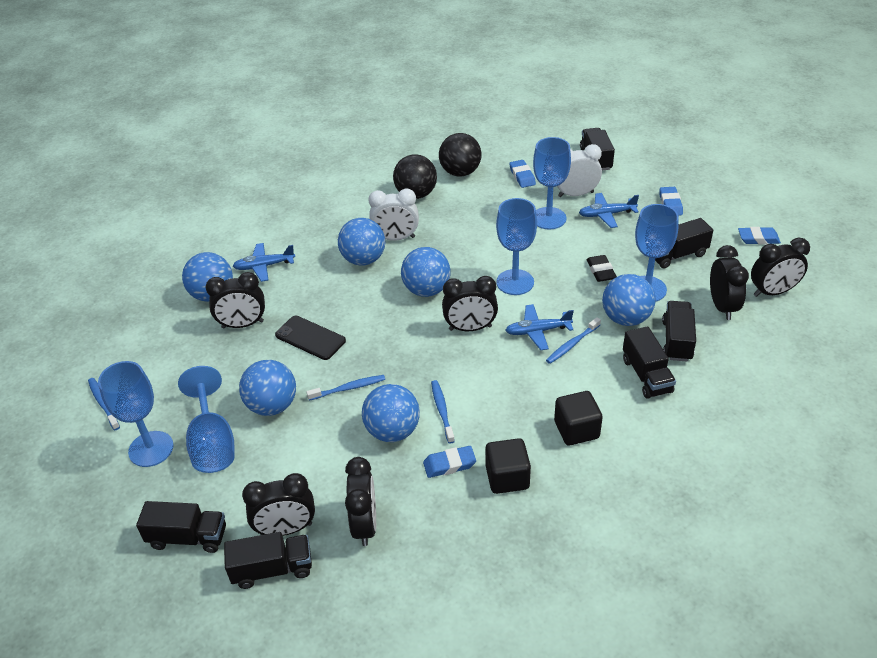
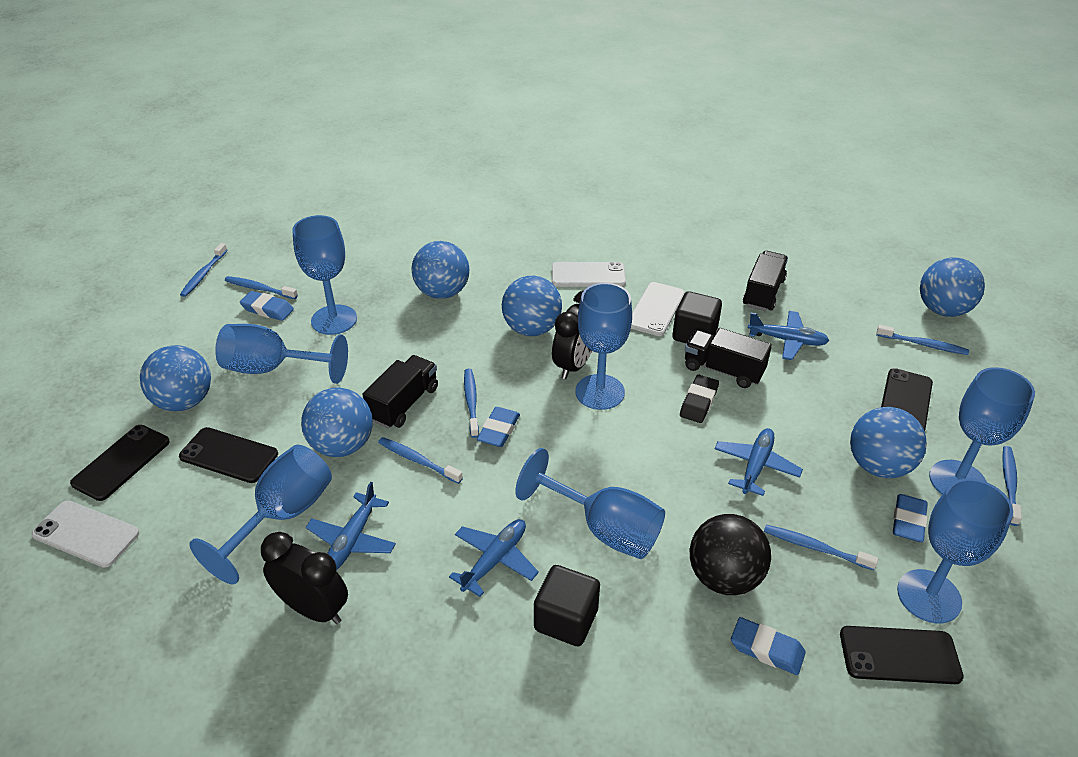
black ball: 2 -> 1
black clock: 6 -> 2
black phone: 1 -> 4
black truck: 6 -> 3
blue goblet: 5 -> 7
blue plane: 3 -> 4
blue toothbrush: 4 -> 7
white clock: 2 -> 0
white phone: 0 -> 3

